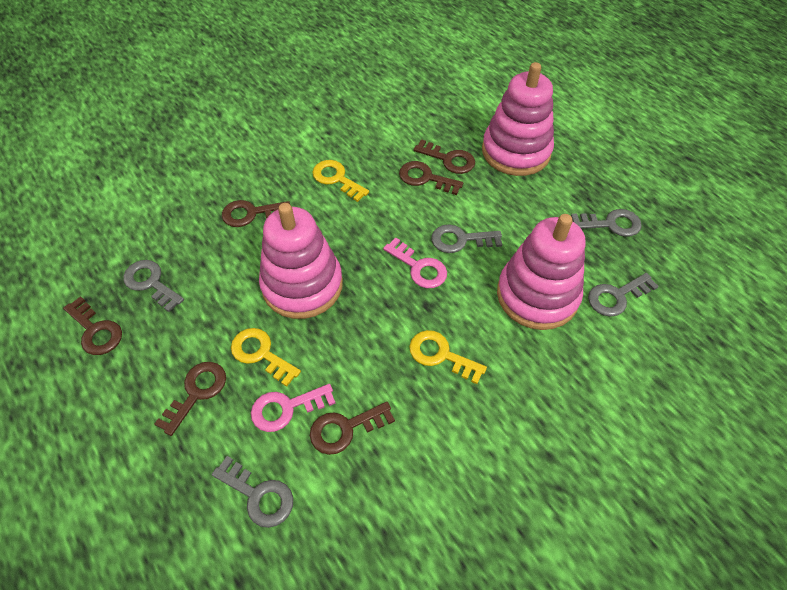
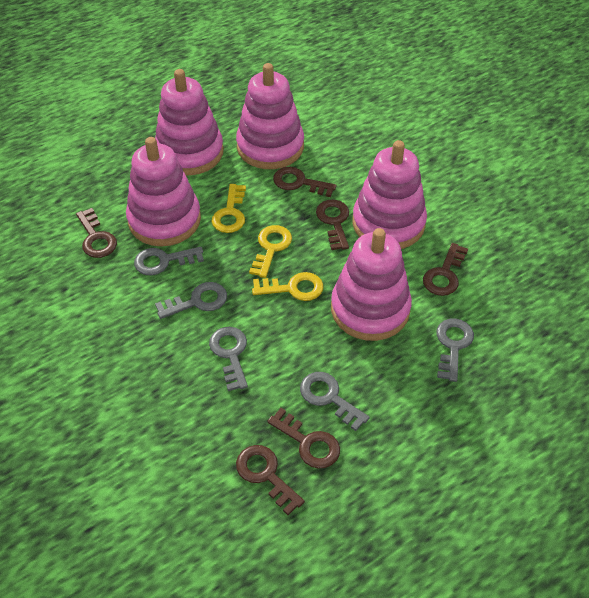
pink key: 2 -> 0
pink stacking toy: 3 -> 5

